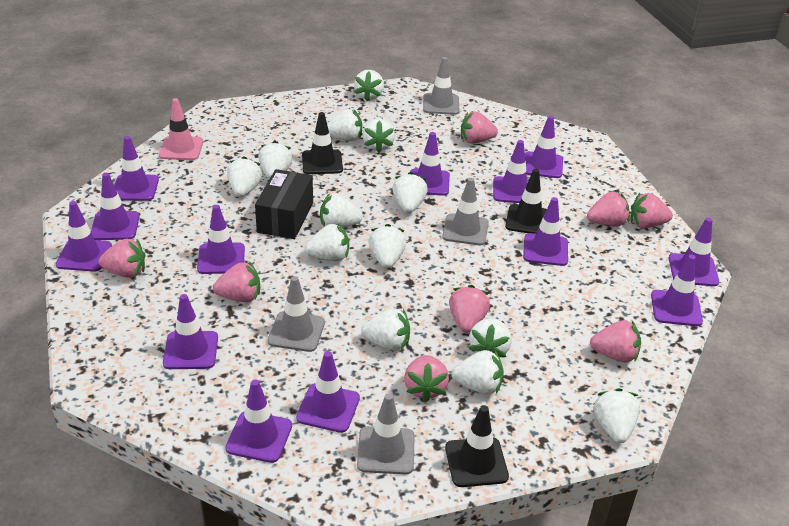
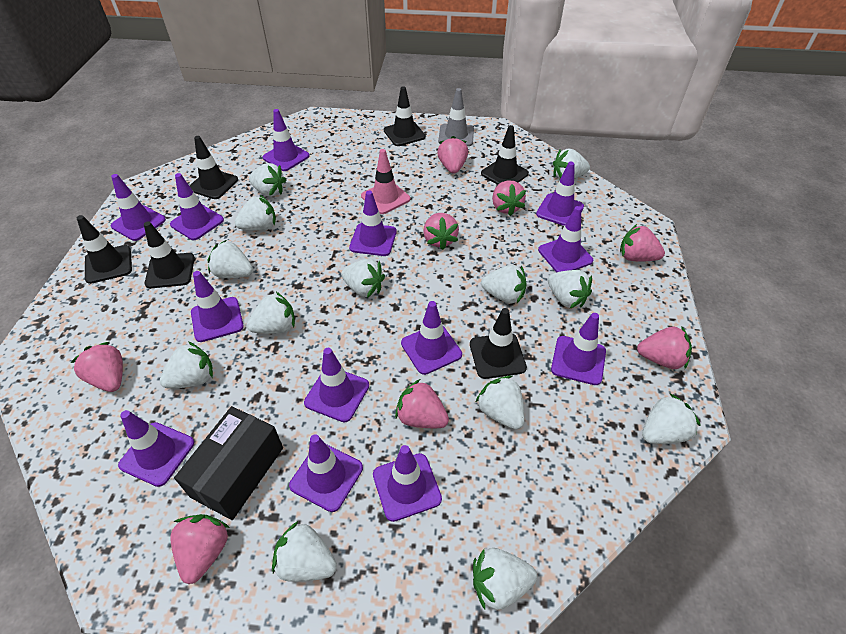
black traffic cone: 3 -> 6
grey traffic cone: 4 -> 1

